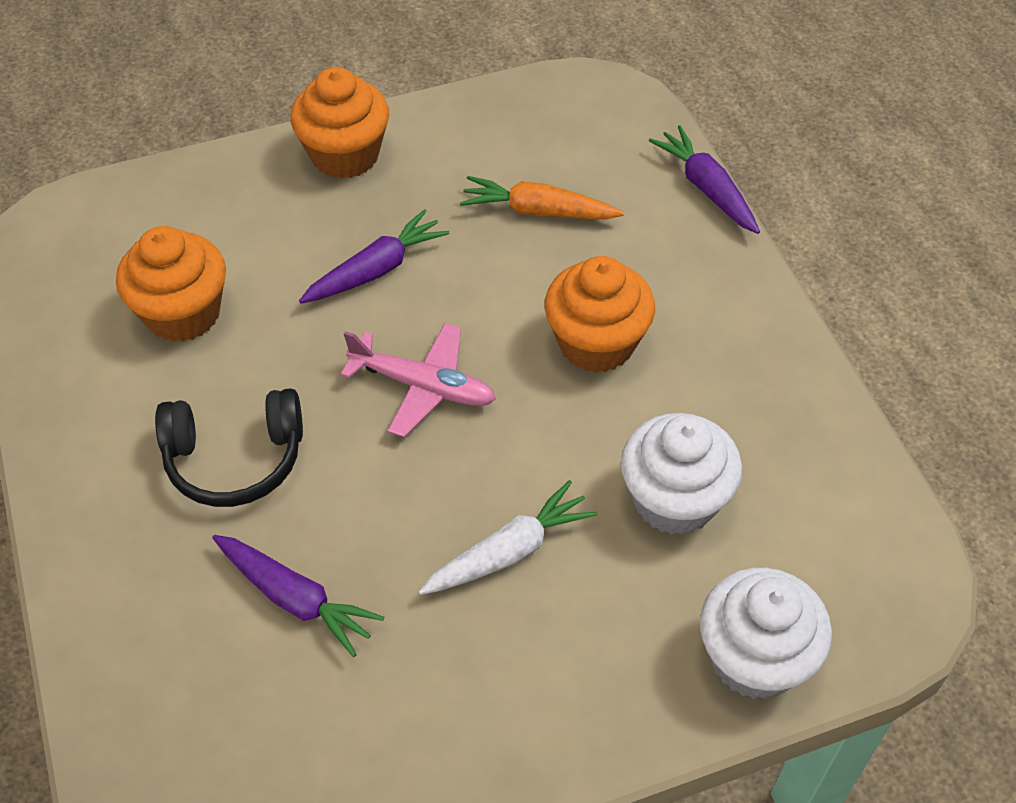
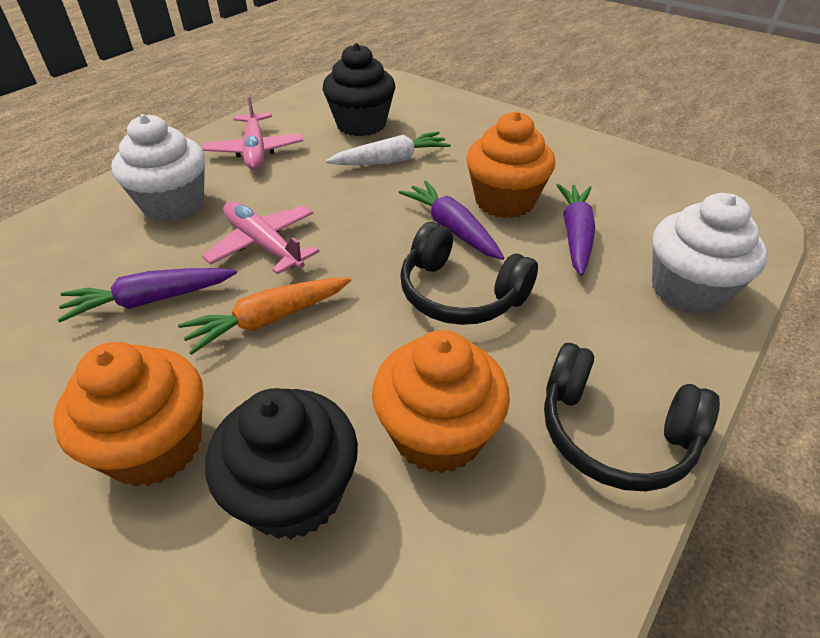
black cupcake: 0 -> 2
black headphones: 1 -> 2
pink plane: 1 -> 2

